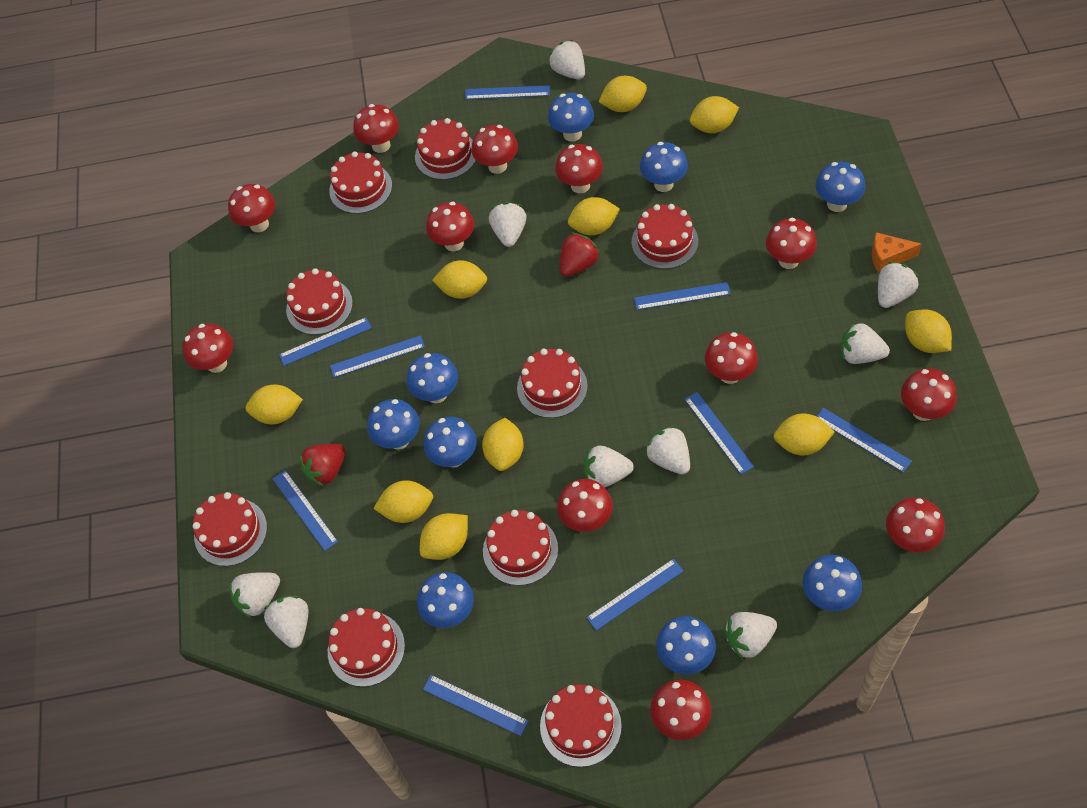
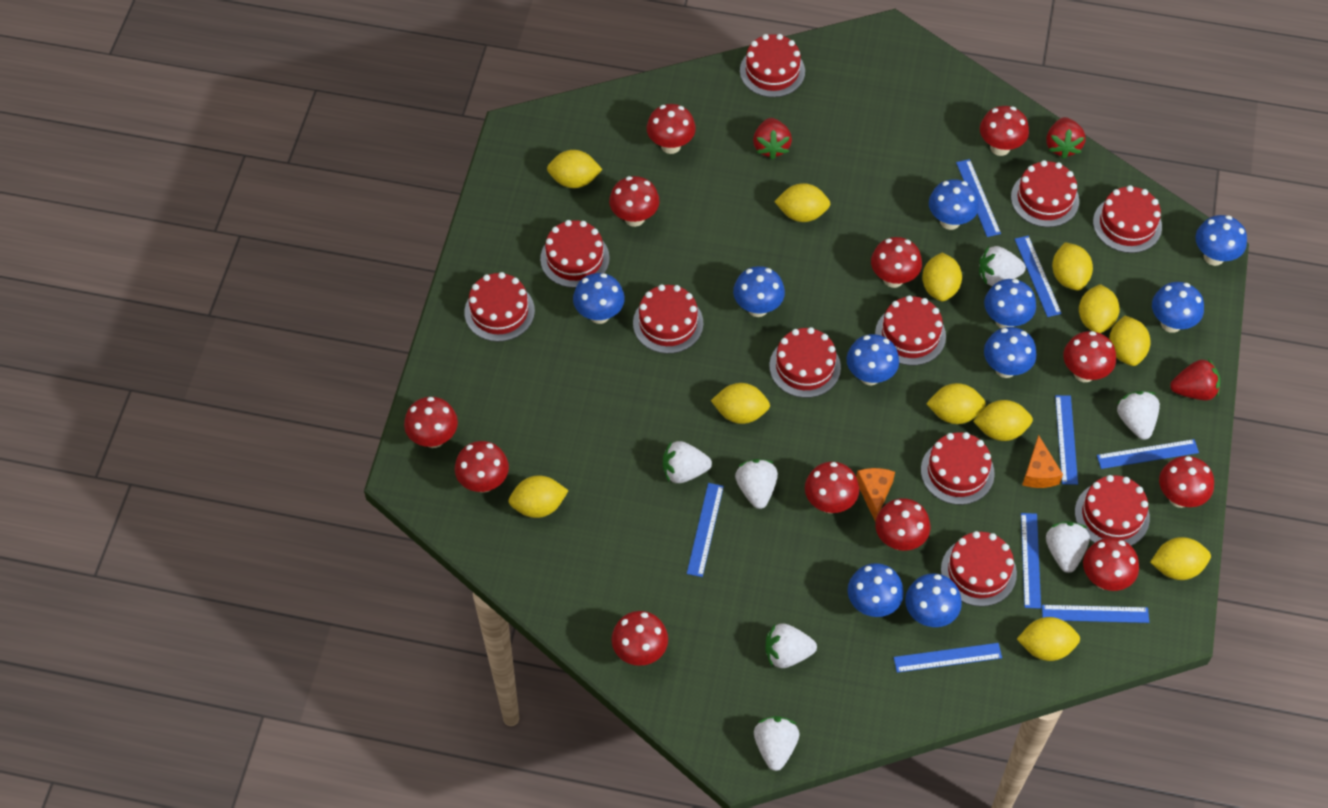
blue mushroom: 9 -> 10
blue ruler: 9 -> 8
orange cheese: 1 -> 2
red cake: 9 -> 11
red strawberry: 2 -> 3
white strawberry: 9 -> 7
yellow lemon: 10 -> 12

